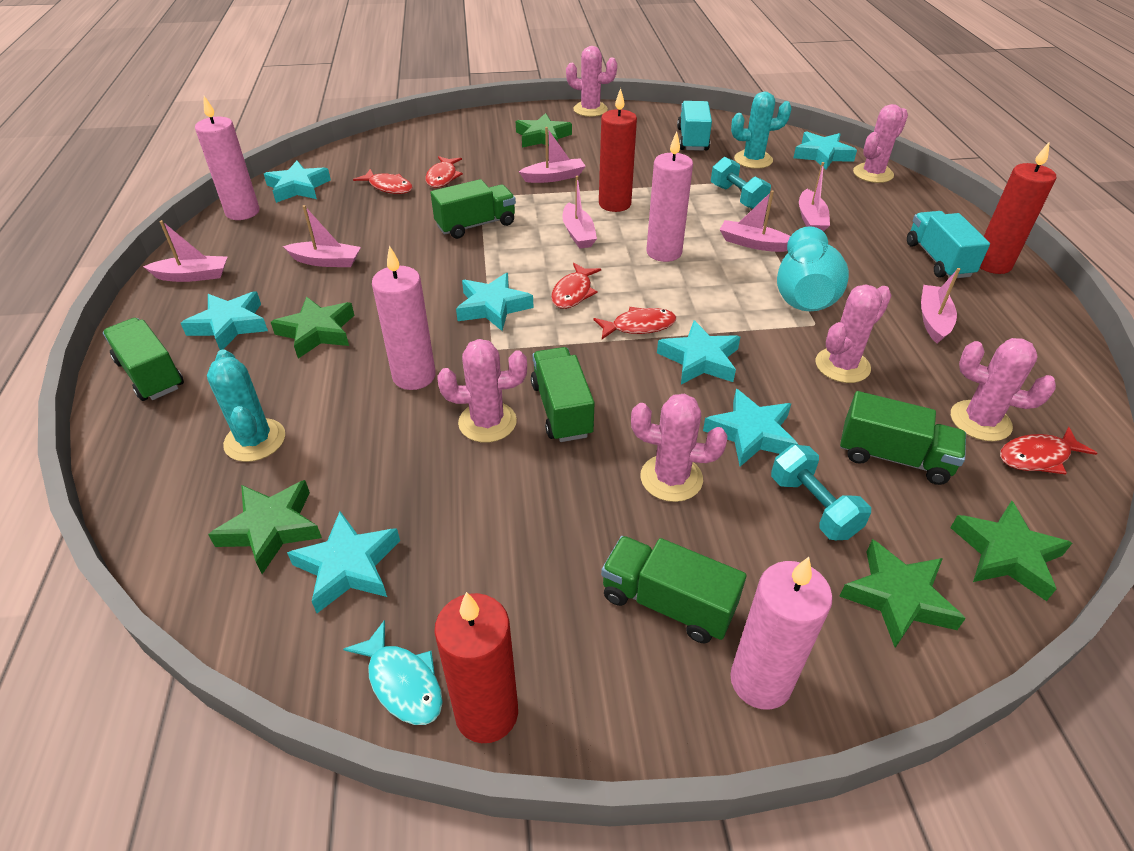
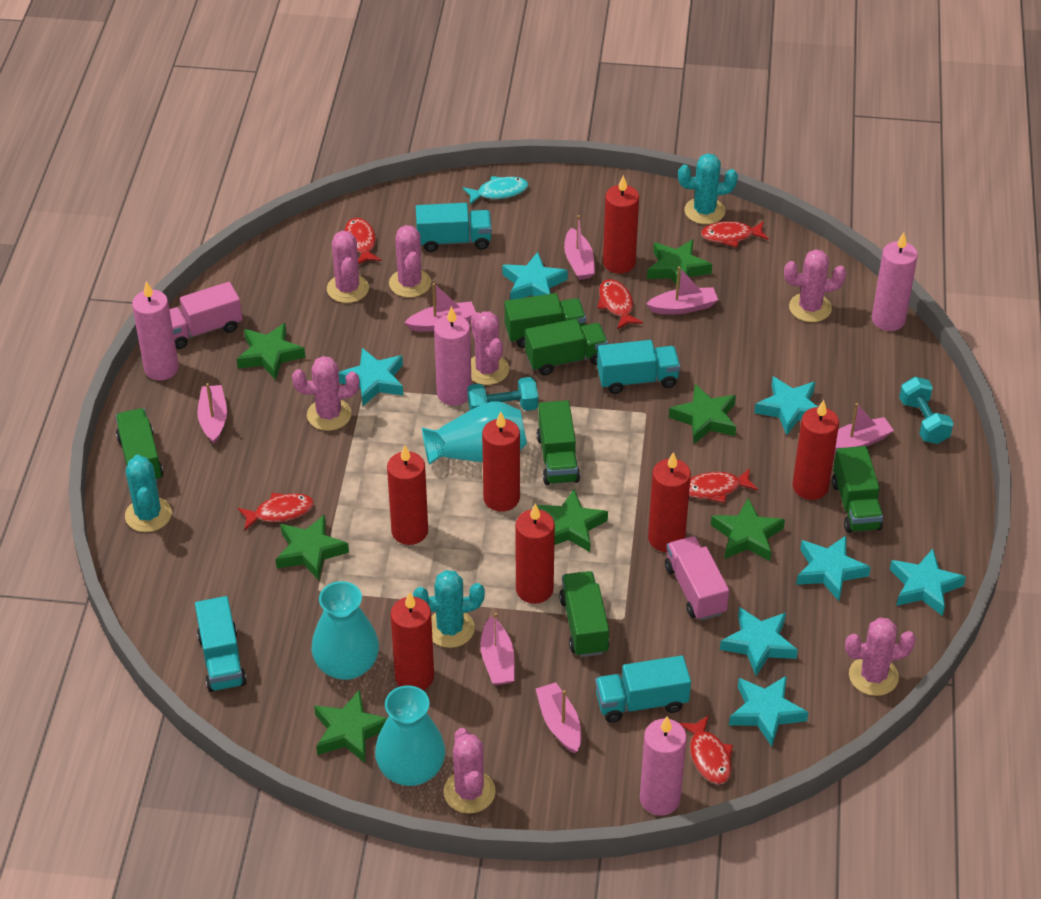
green star: 5 -> 7
green truck: 5 -> 6
pink cactus: 6 -> 7
pink truck: 0 -> 2
red candle: 3 -> 7
red fish: 5 -> 6
turquoise cactus: 2 -> 3
turquoise truck: 2 -> 4
turquoise vase: 1 -> 3

